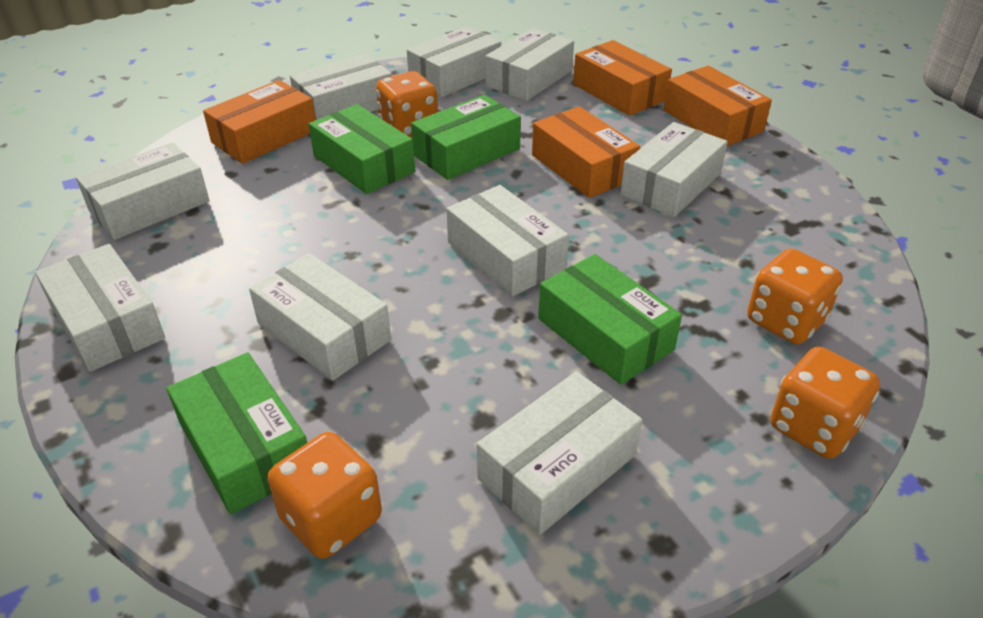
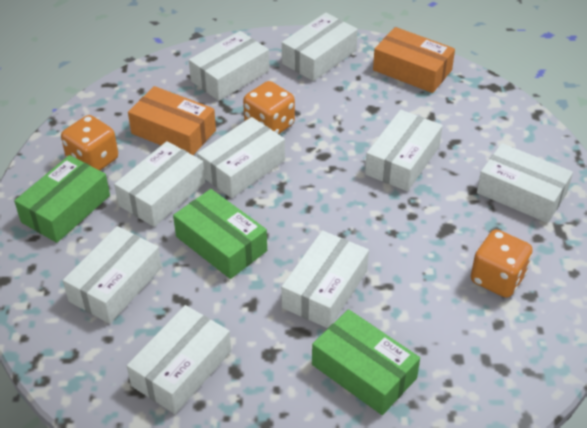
green box: 4 -> 3
orange box: 4 -> 2
orange dice: 4 -> 3

